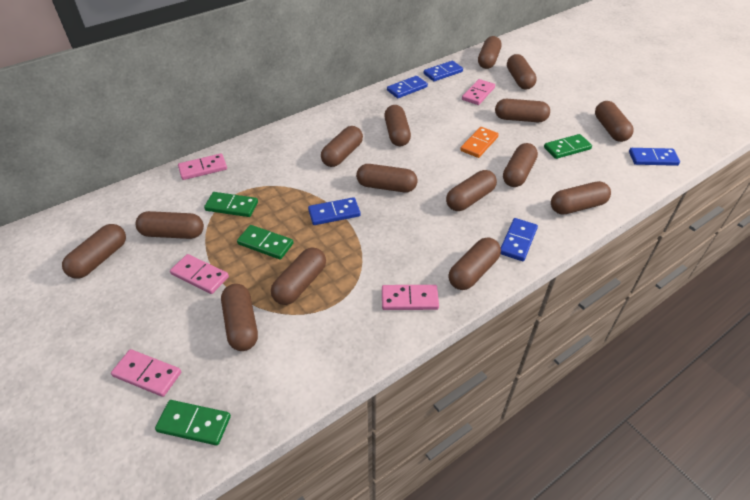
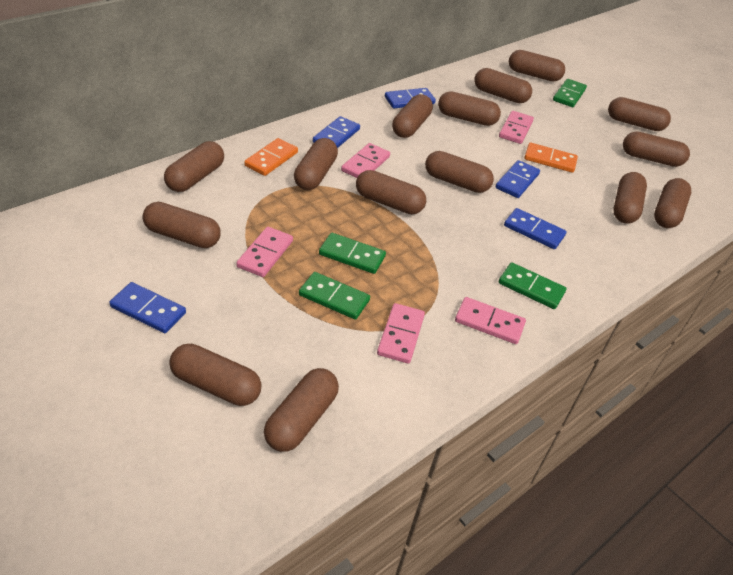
orange domino: 1 -> 2

